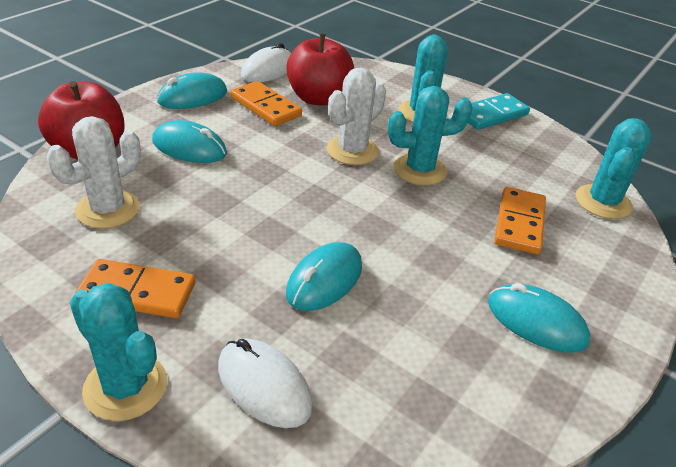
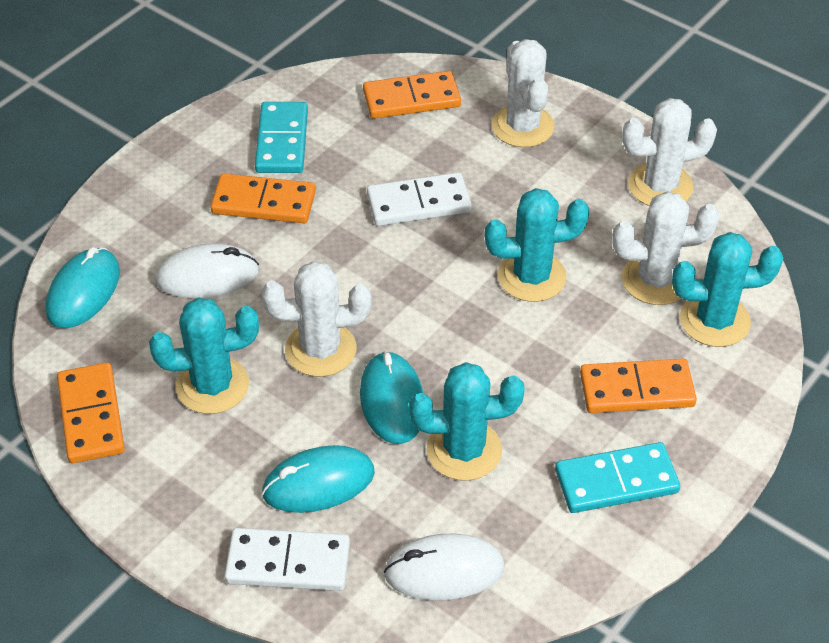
orange domino: 3 -> 4
red apple: 2 -> 0
turquoise domino: 1 -> 2
turquoise mouse: 4 -> 3
white cactus: 2 -> 4
white domino: 0 -> 2

